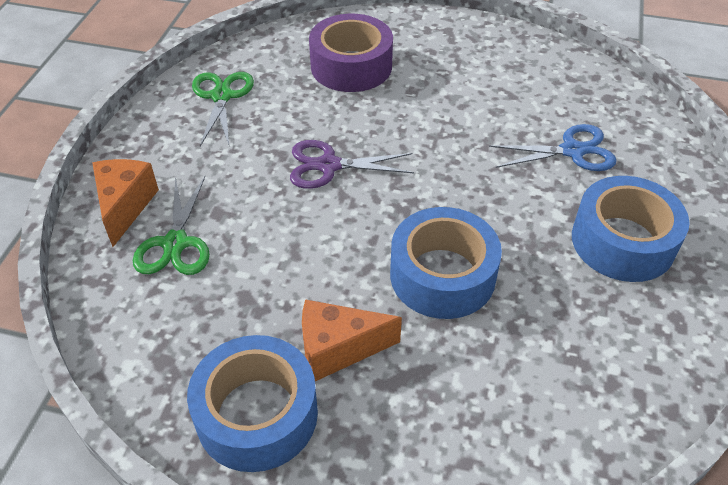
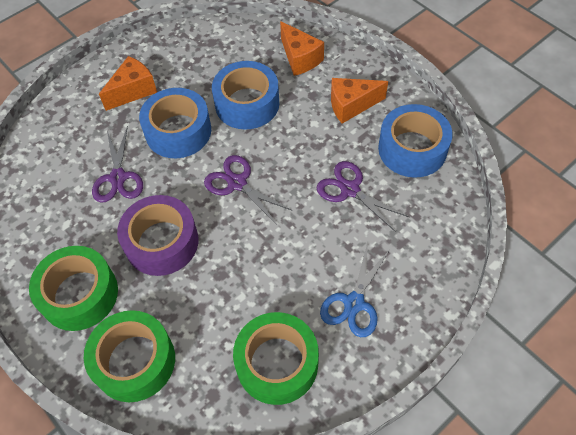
green scissors: 2 -> 0
green tape: 0 -> 3
orange cheese: 2 -> 3
purple scissors: 1 -> 3

